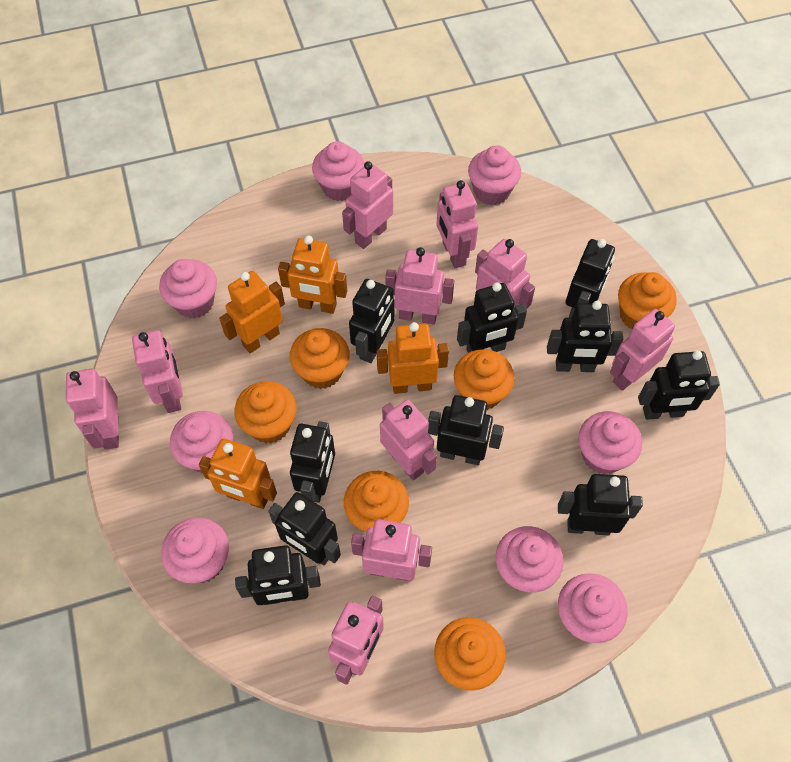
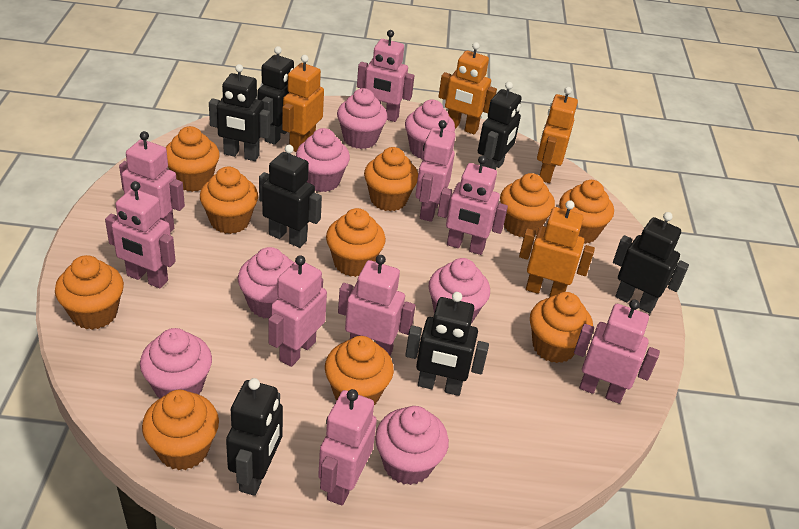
black robot: 10 -> 7
orange cupcake: 6 -> 10
pink cupcake: 8 -> 7
pink robot: 10 -> 9

